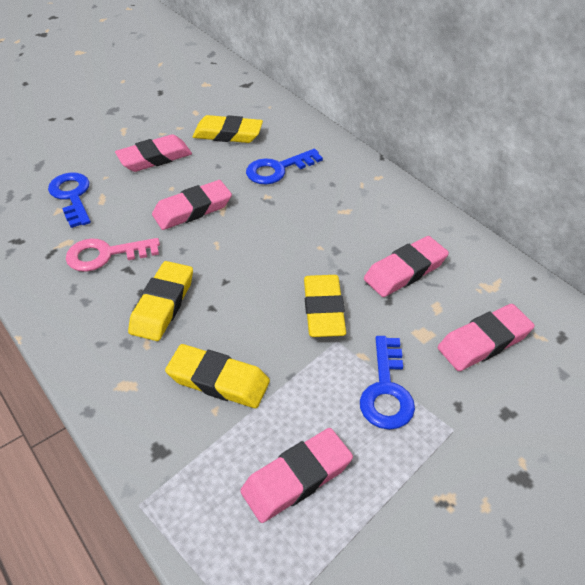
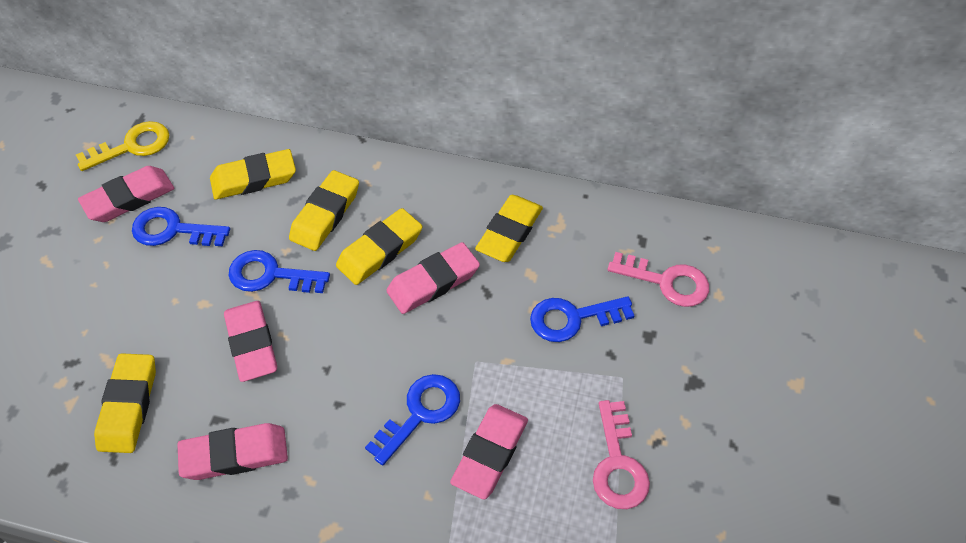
blue key: 3 -> 4
pink key: 1 -> 2
yellow eraser: 4 -> 5
yellow key: 0 -> 1

